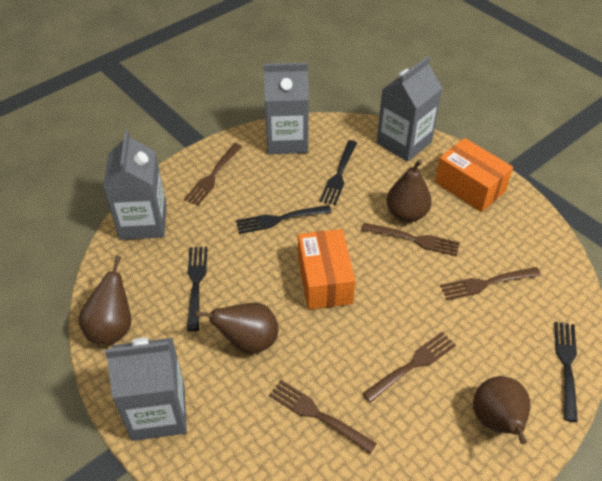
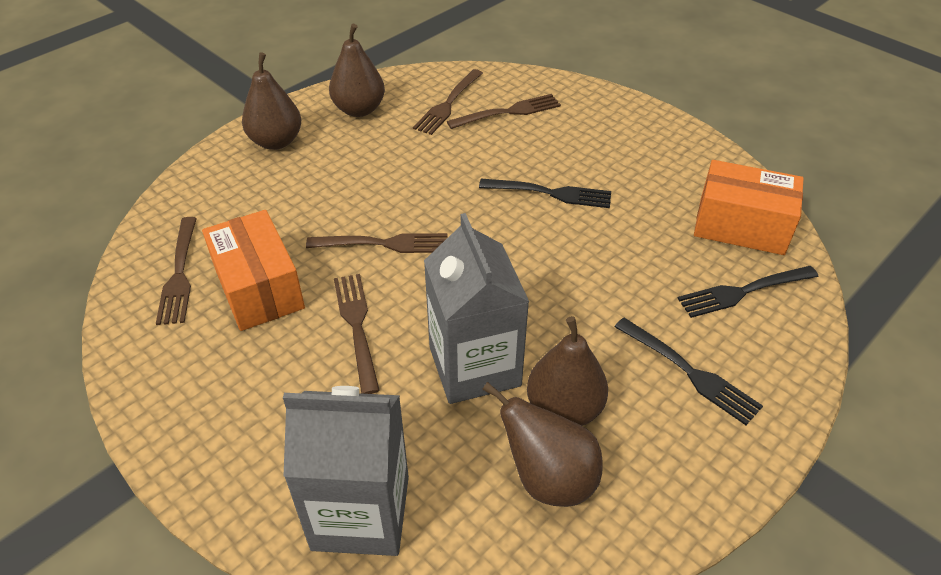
black fork: 4 -> 3
grey carton: 4 -> 2

